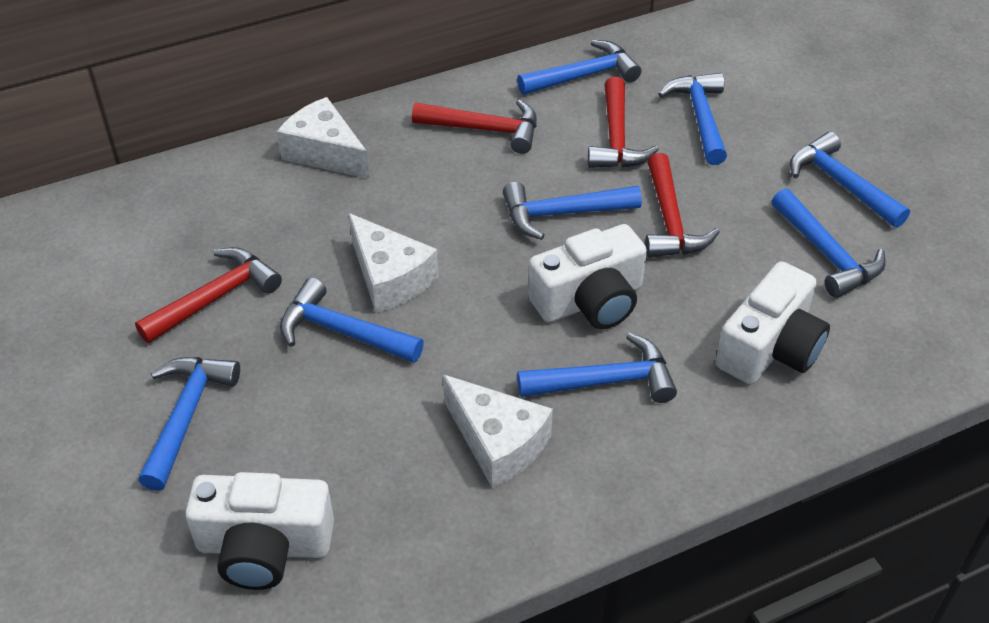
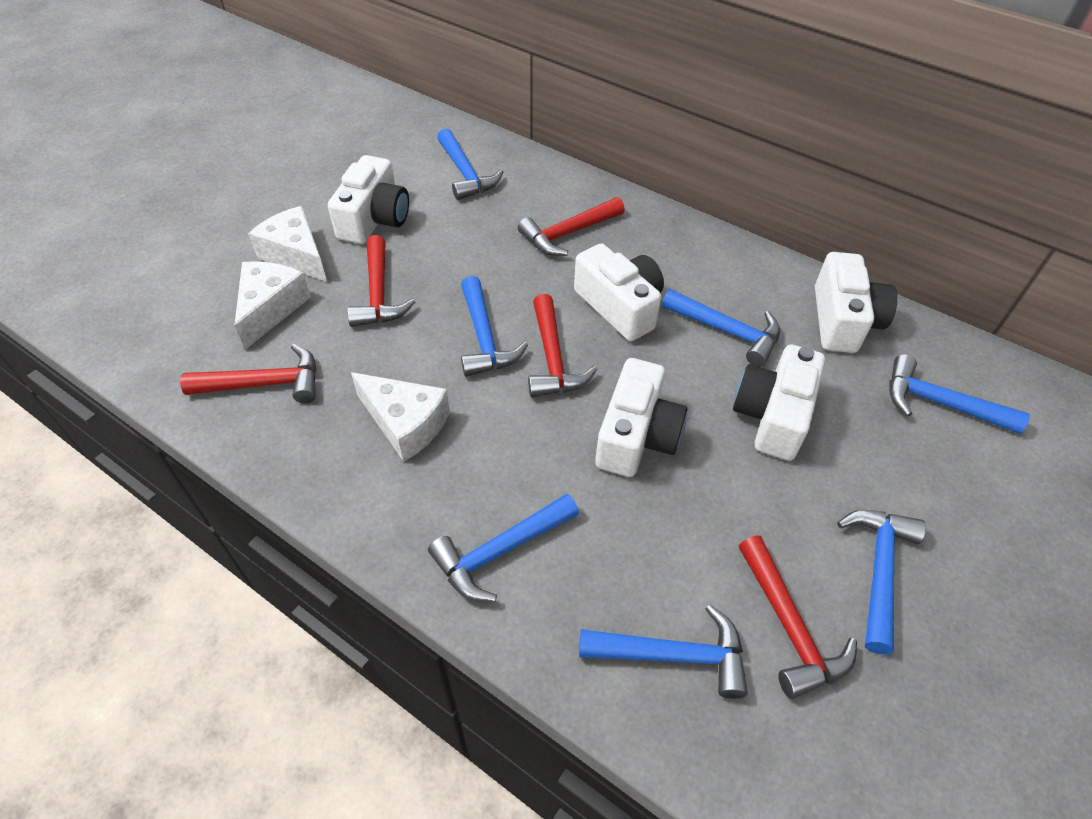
blue hammer: 8 -> 7
red hammer: 4 -> 5
white camera: 3 -> 5

